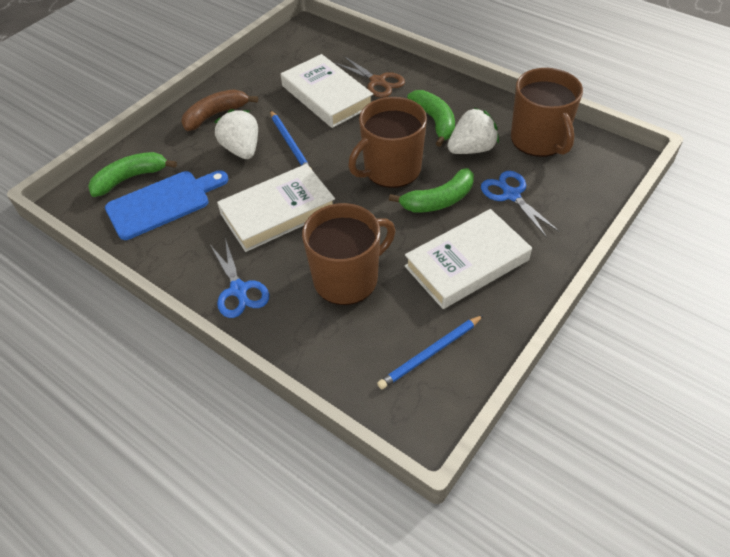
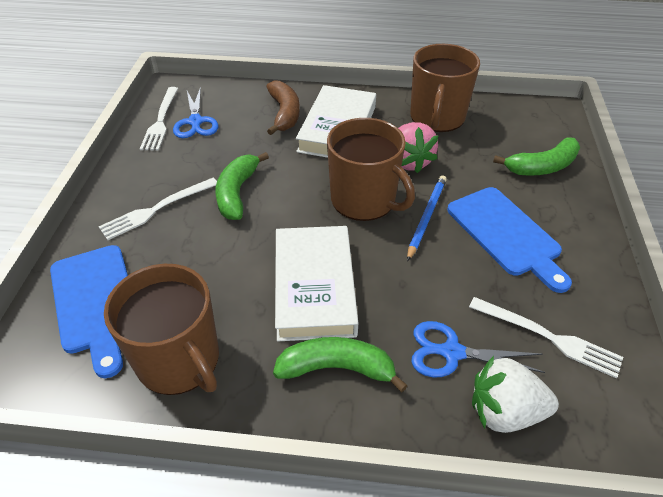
blue cutting board: 1 -> 2
blue pencil: 2 -> 1
brown scissors: 1 -> 0
pink strawberry: 0 -> 1
white book: 3 -> 2
white fork: 0 -> 3
white strawberry: 2 -> 1

